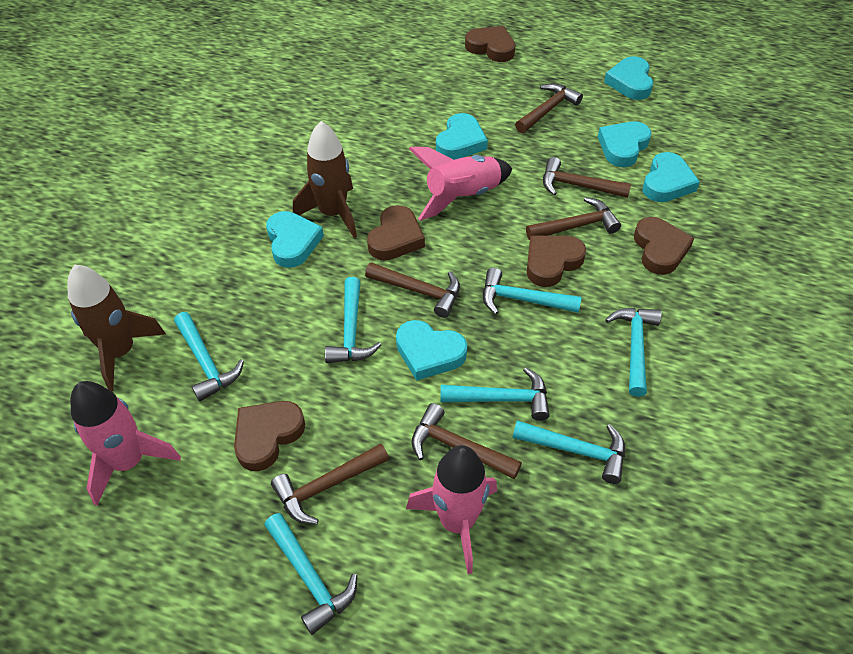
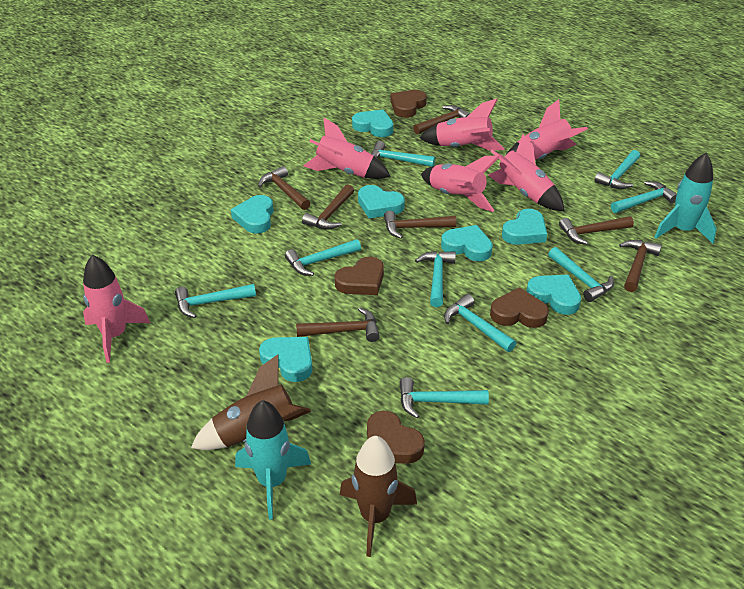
brown hammer: 6 -> 7
brown heart: 5 -> 4
pink rocket: 3 -> 6
turquoise hammer: 7 -> 9
turquoise heart: 6 -> 7
turquoise rocket: 0 -> 2

